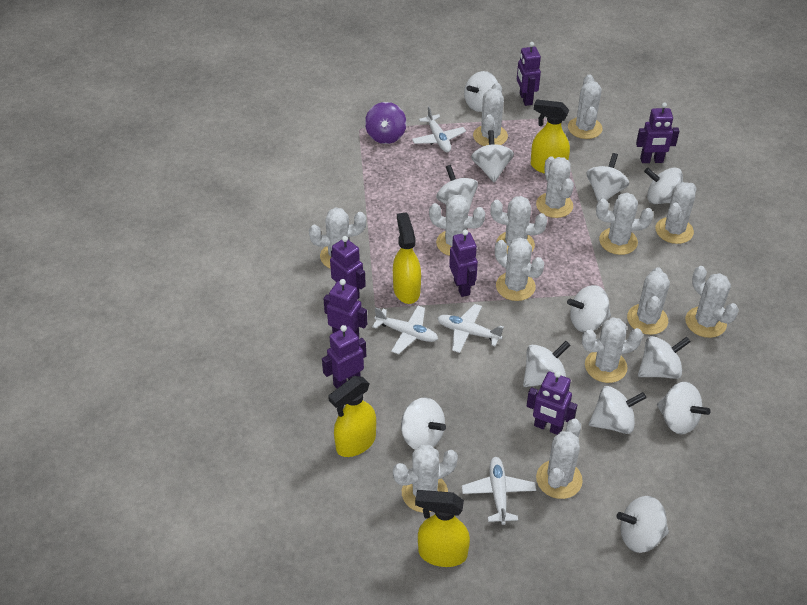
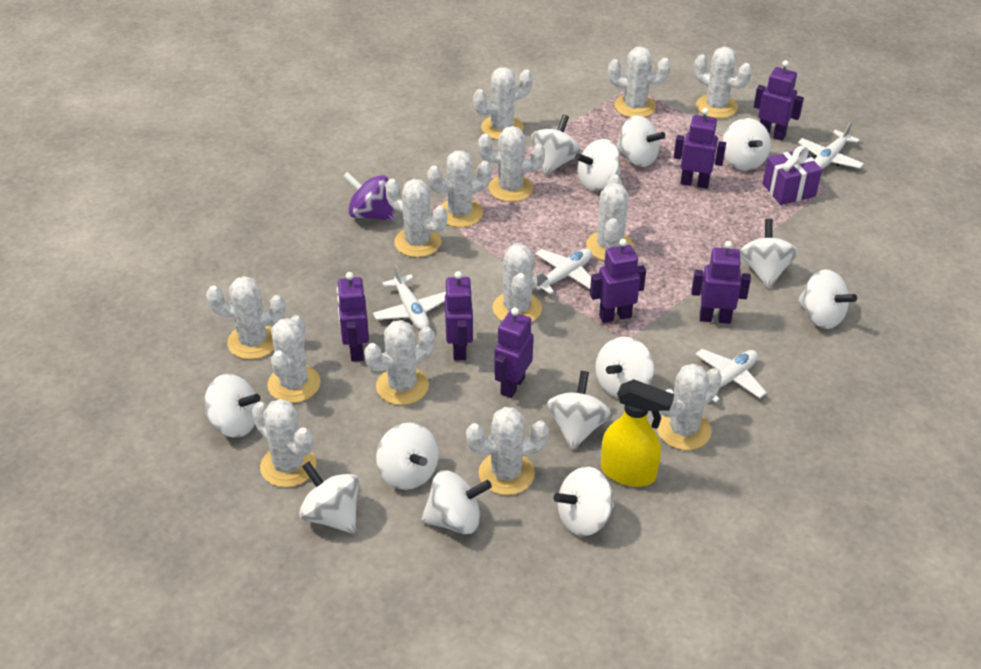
purple gift: 0 -> 1
white spinning top: 12 -> 13
yellow spray bottle: 4 -> 1

